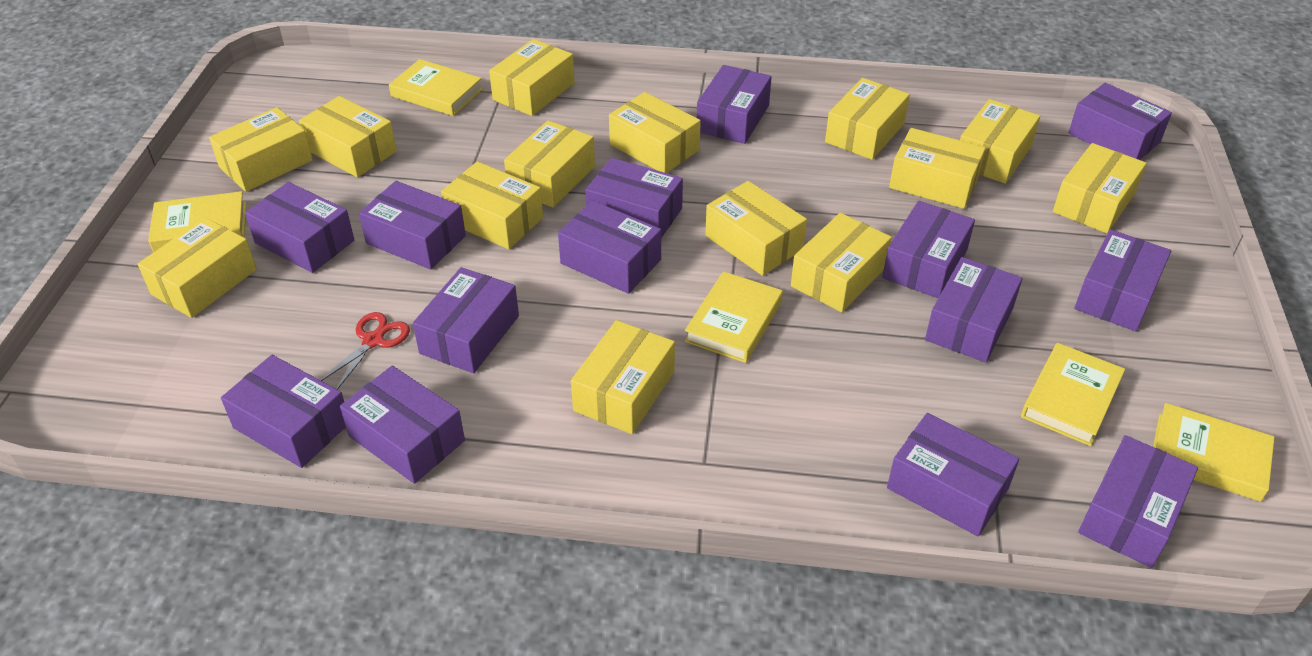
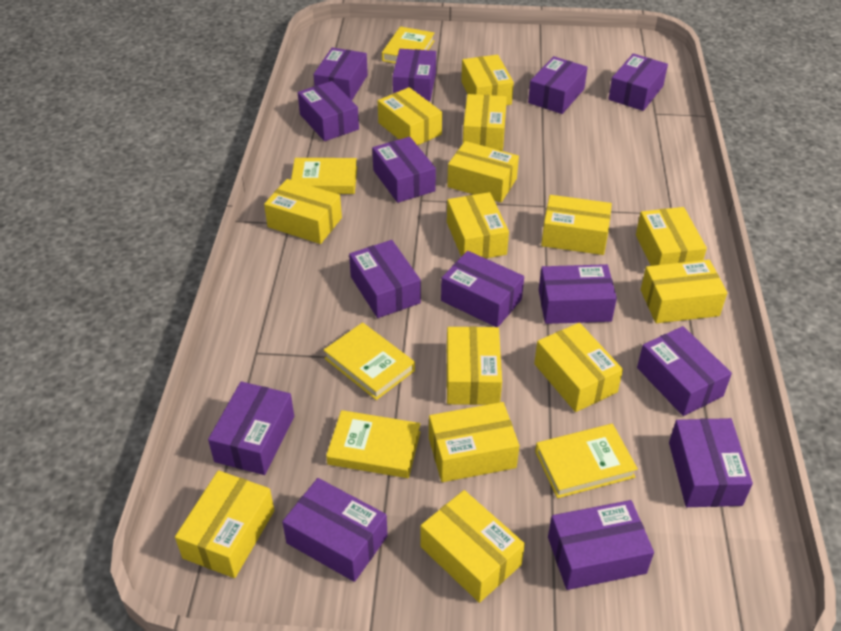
red scissors: 1 -> 0

